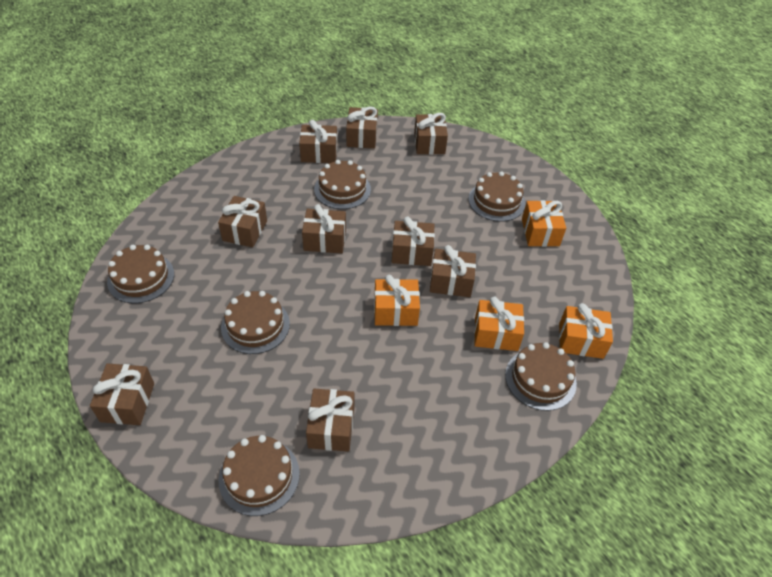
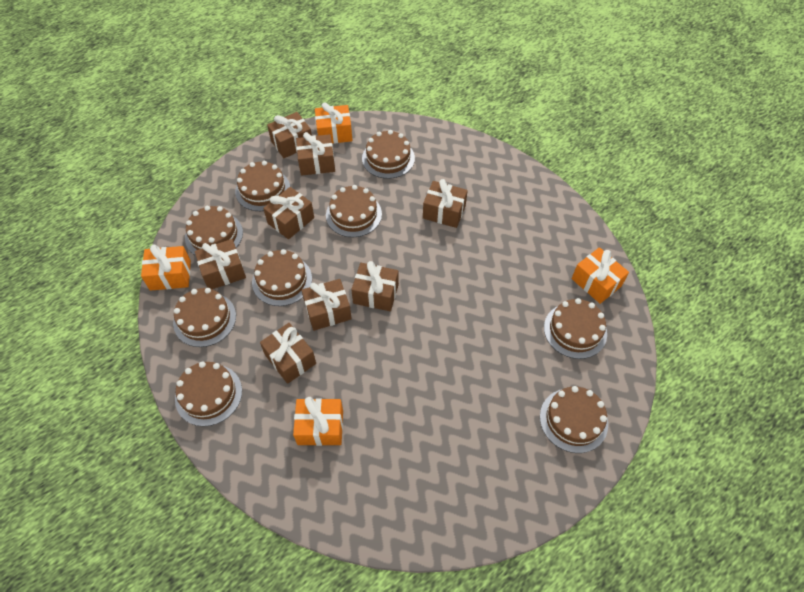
brown cake: 6 -> 9
brown gift: 9 -> 8

